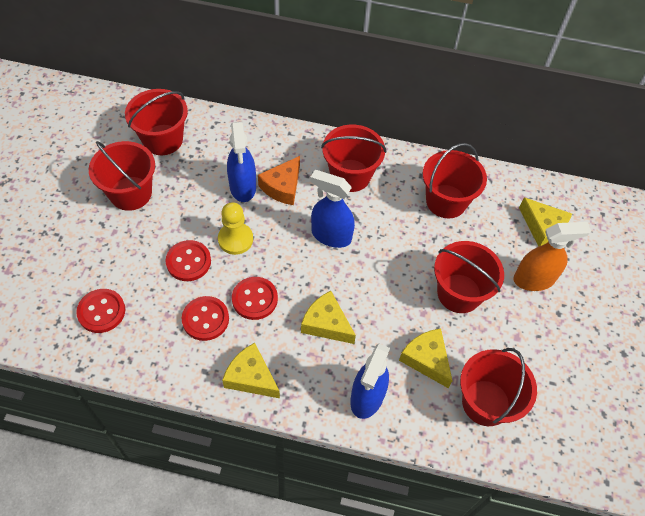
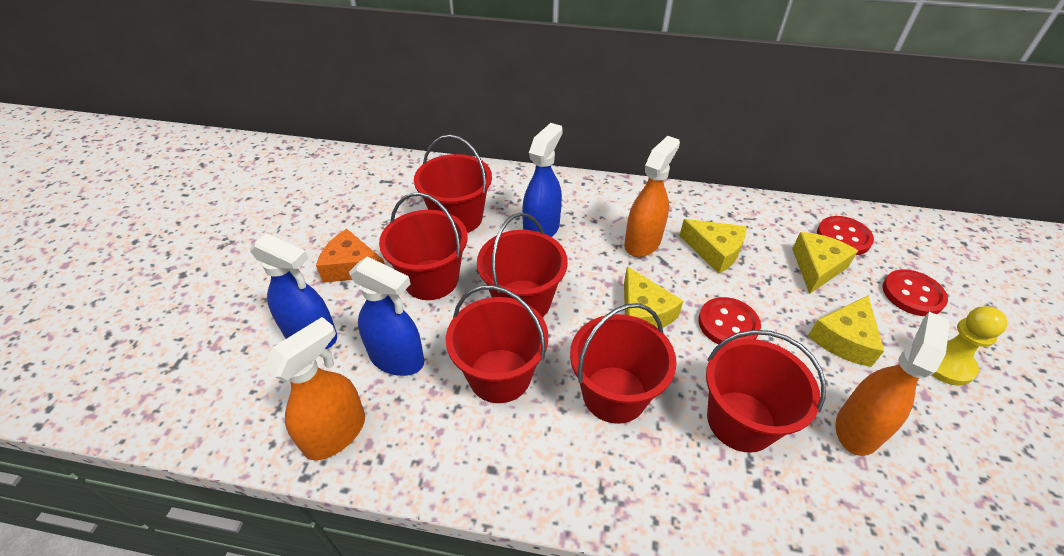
orange spray bottle: 1 -> 3
red button: 4 -> 3

